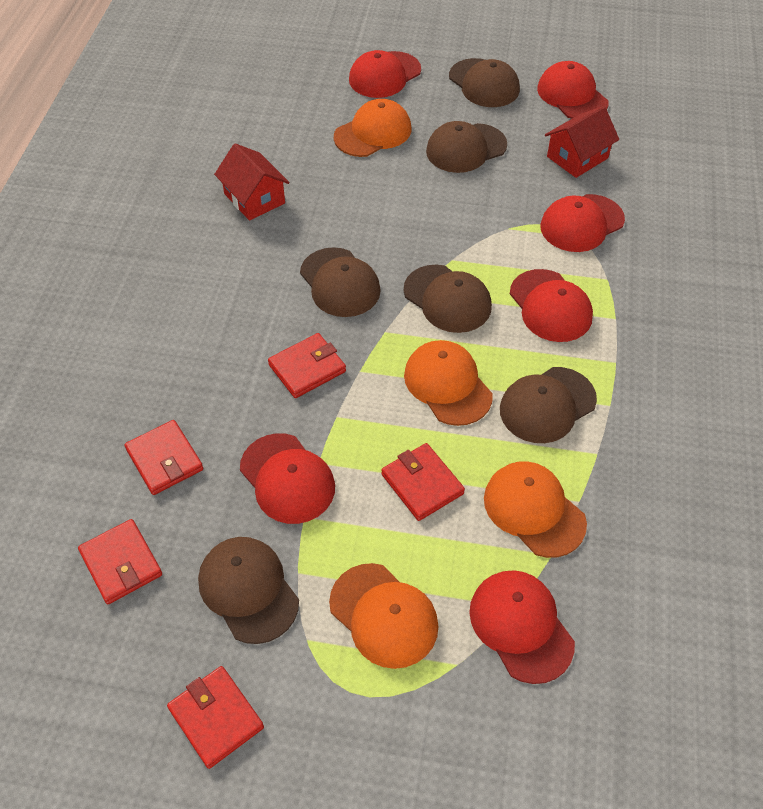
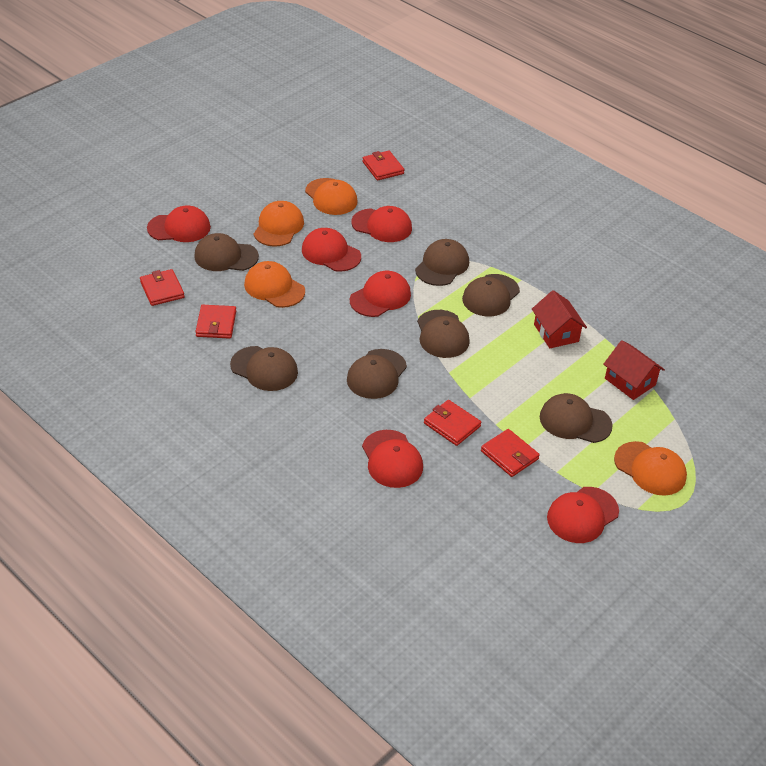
brown cap: 6 -> 7

